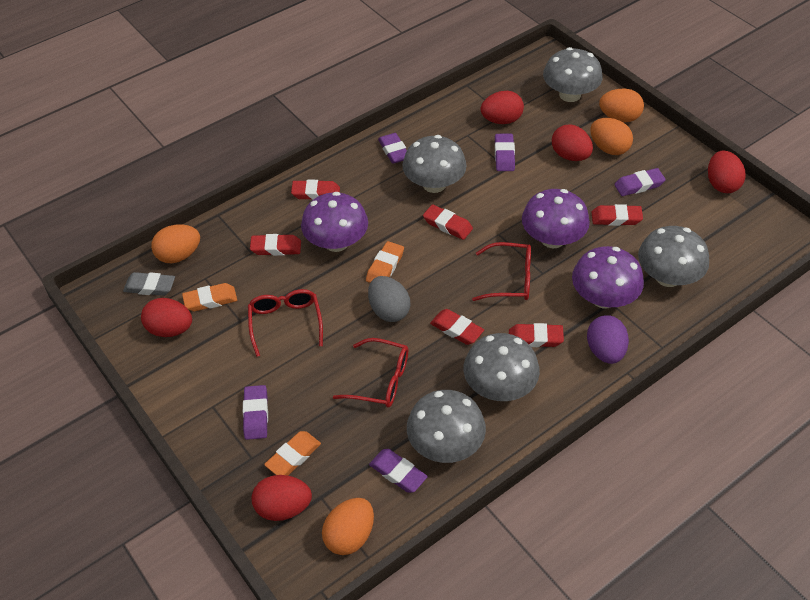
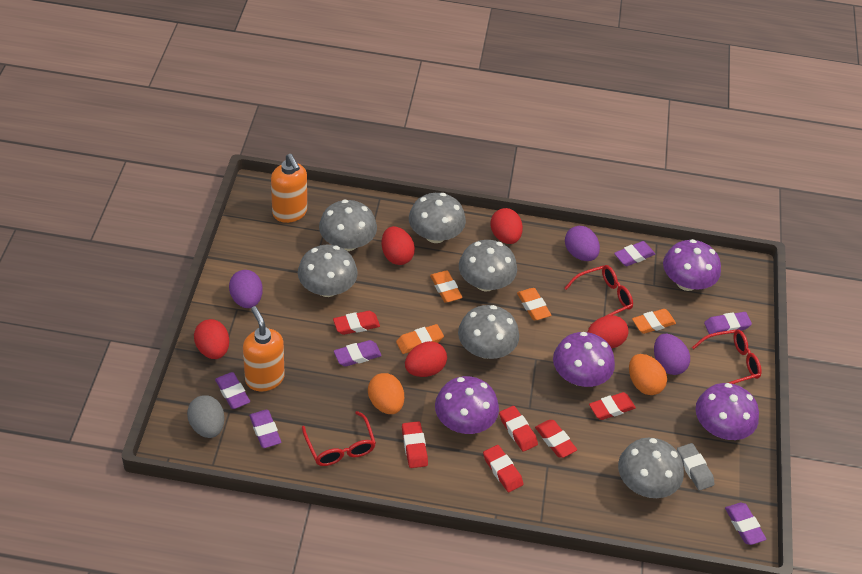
grey mushroom: 5 -> 6
orange egg: 4 -> 2
orange eraser: 3 -> 4
orange soap dispenser: 0 -> 2
purple egg: 1 -> 3
purple eraser: 5 -> 6
purple mushroom: 3 -> 4

